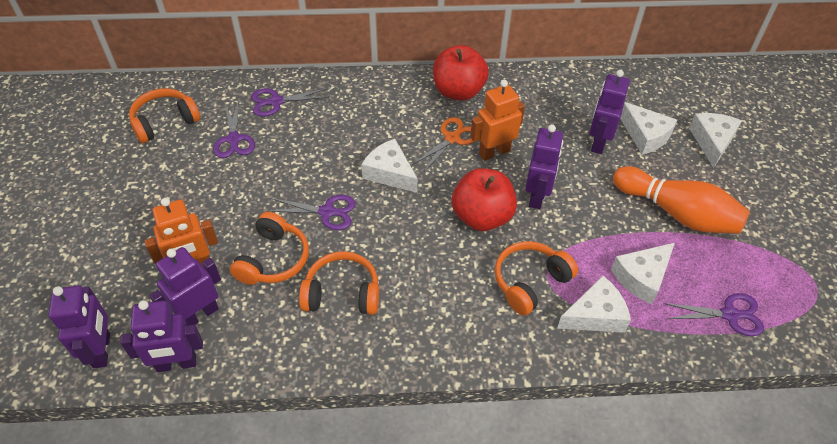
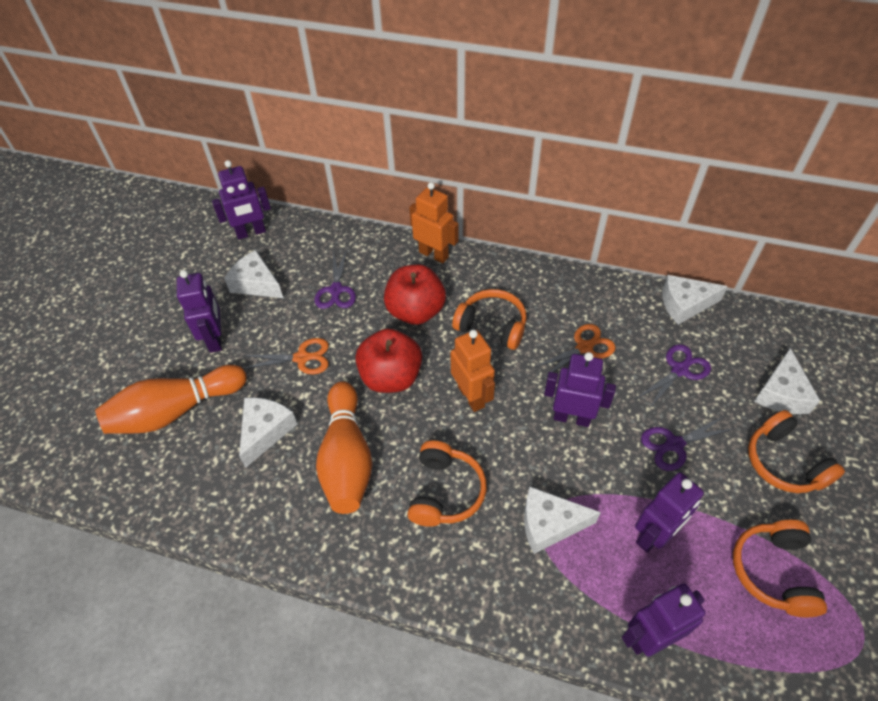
orange bowling pin: 1 -> 2
orange scissors: 1 -> 2
purple scissors: 4 -> 3

